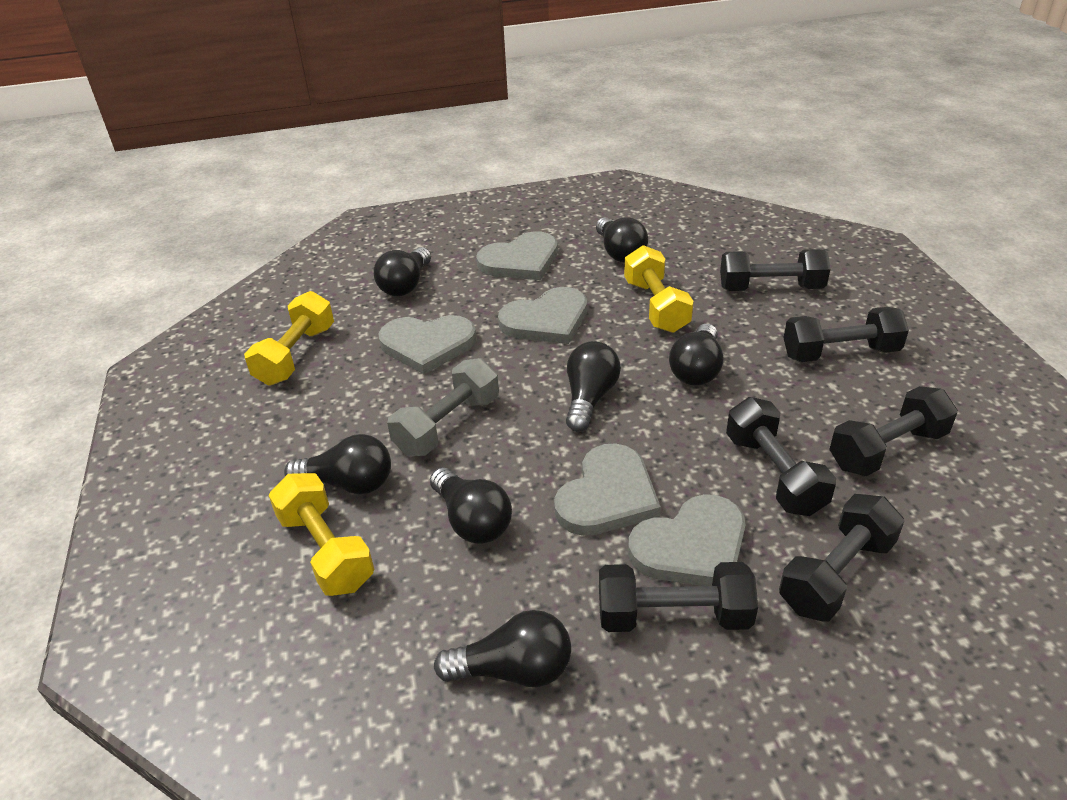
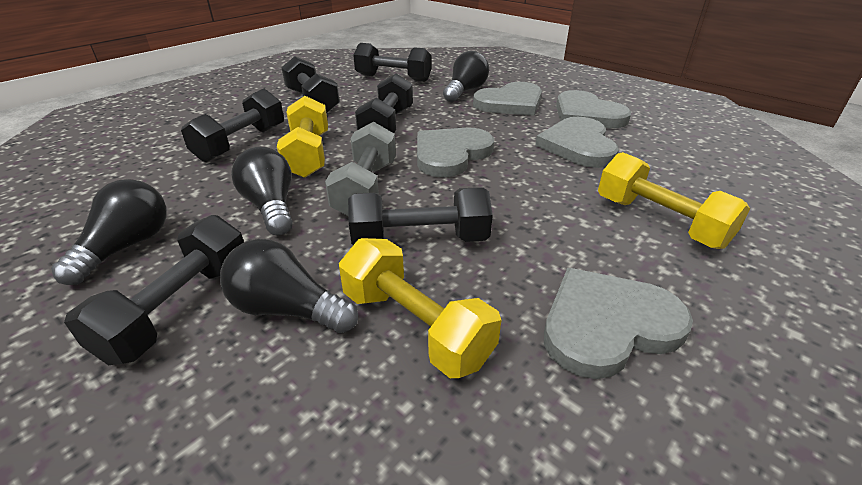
black light bulb: 7 -> 4

